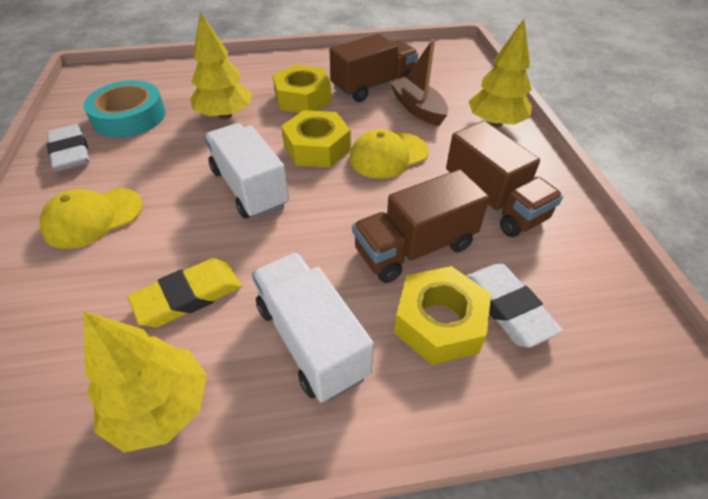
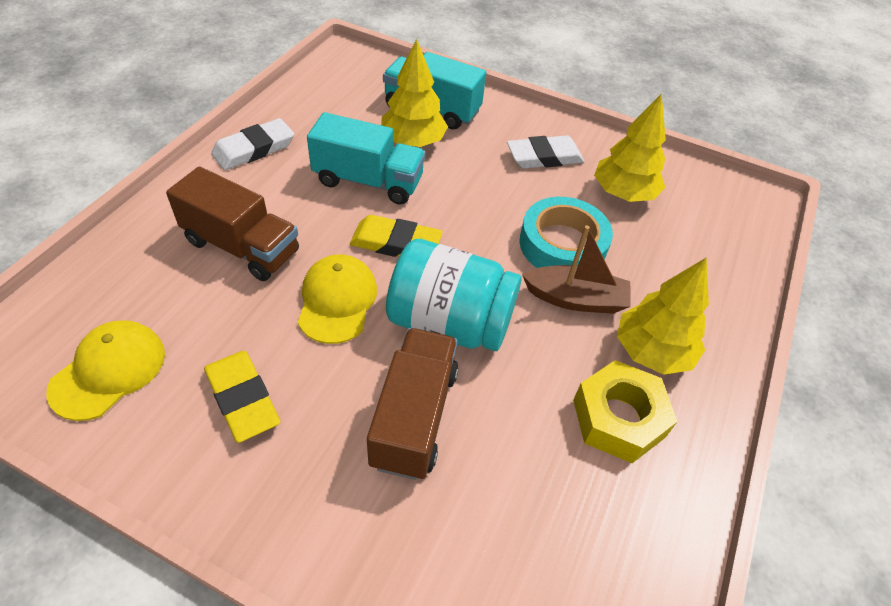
brown truck: 3 -> 2
turquoise jar: 0 -> 1
turquoise truck: 0 -> 2
white truck: 2 -> 0
yellow eraser: 1 -> 2
yellow nut: 3 -> 1

